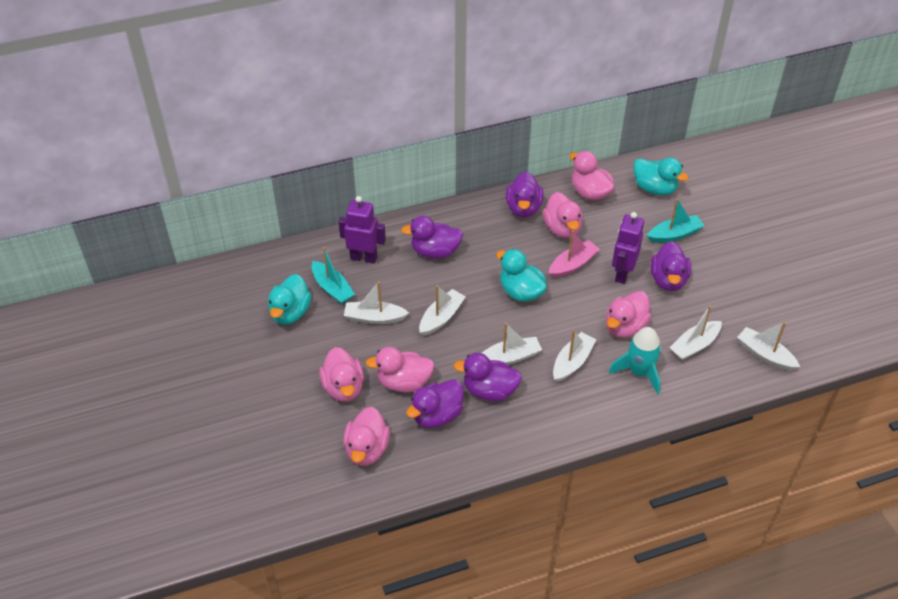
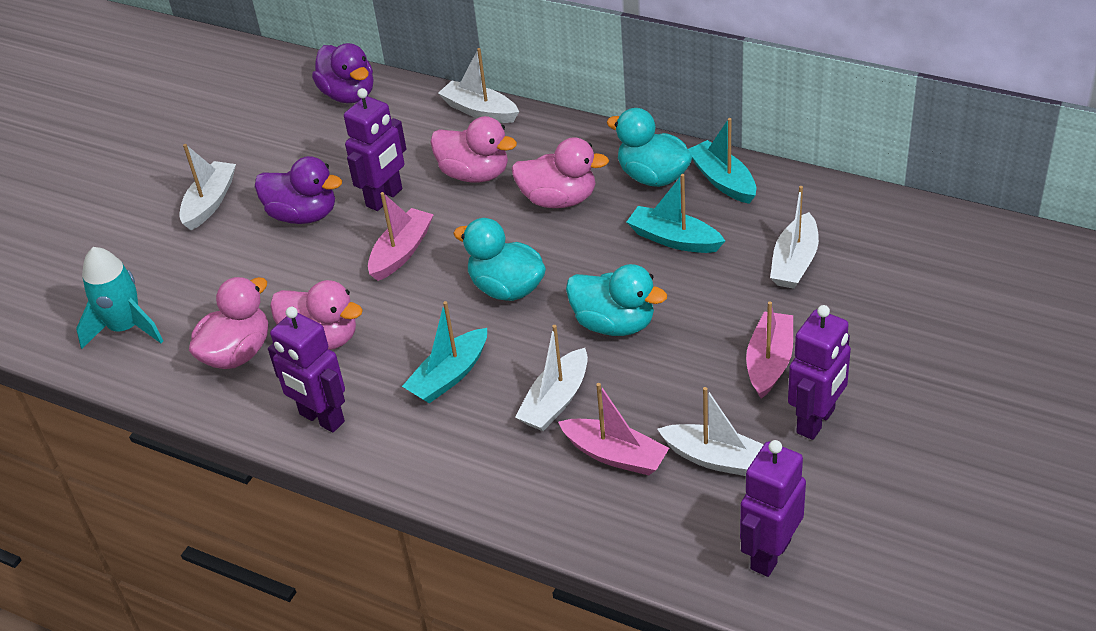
pink boat: 1 -> 3
pink duck: 6 -> 4
purple duck: 5 -> 2
purple robot: 2 -> 4
turquoise boat: 2 -> 3
white boat: 6 -> 5

